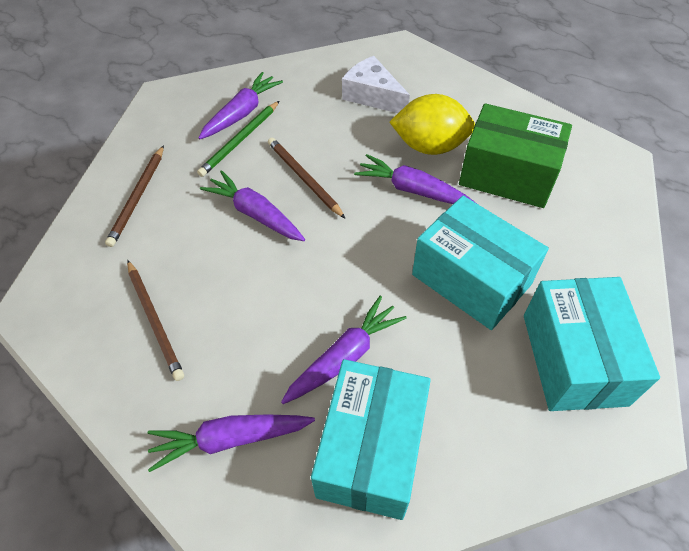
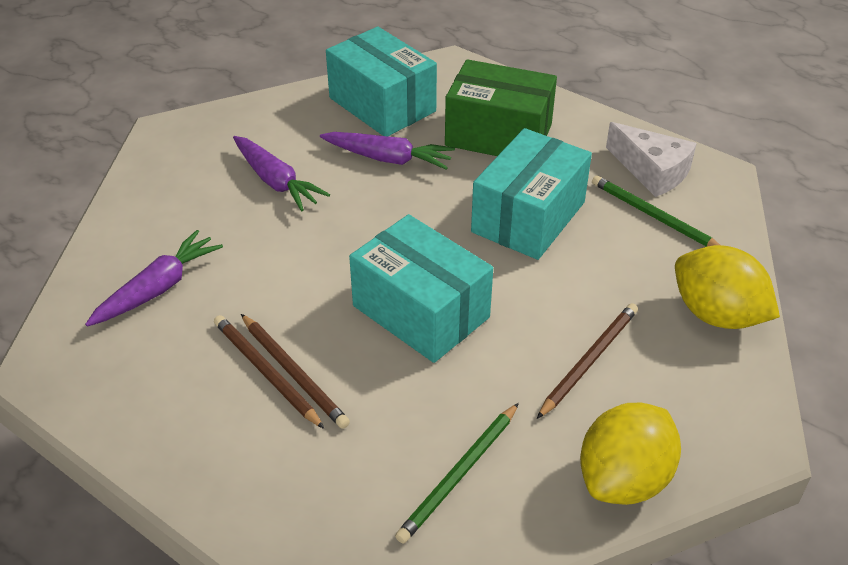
green pencil: 1 -> 2
purple carrot: 5 -> 3
yellow lemon: 1 -> 2

